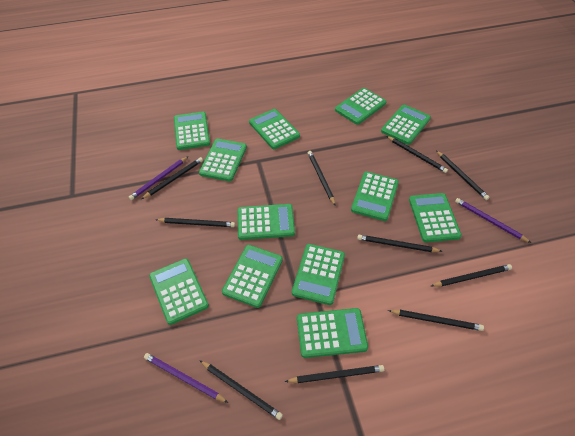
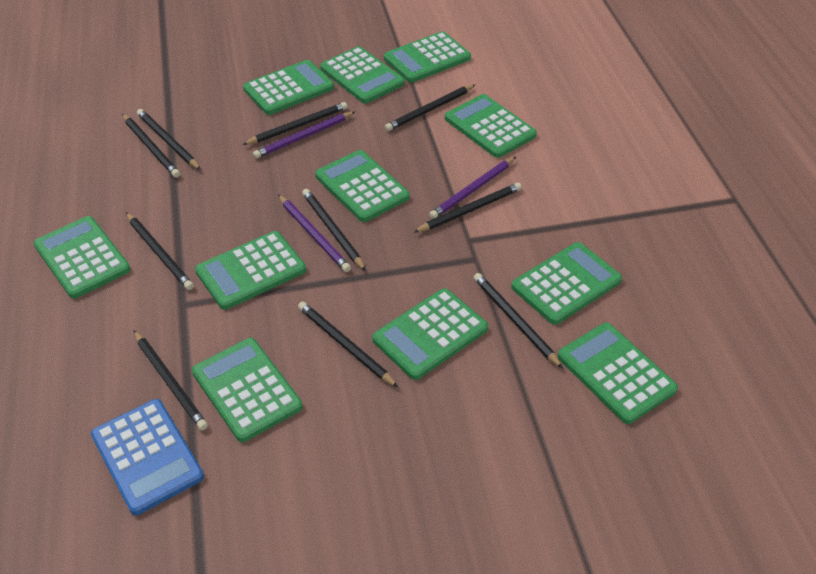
blue calculator: 0 -> 1
green calculator: 12 -> 11

